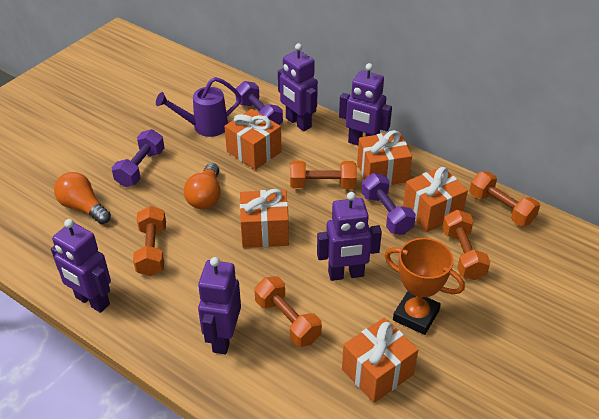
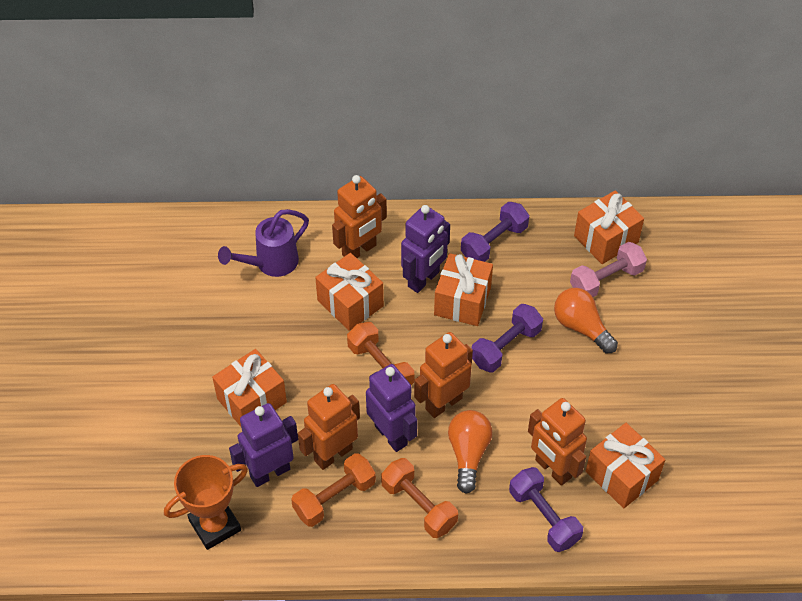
orange dumbbell: 5 -> 3
orange robot: 0 -> 4
pink dumbbell: 0 -> 1
purple robot: 5 -> 3

